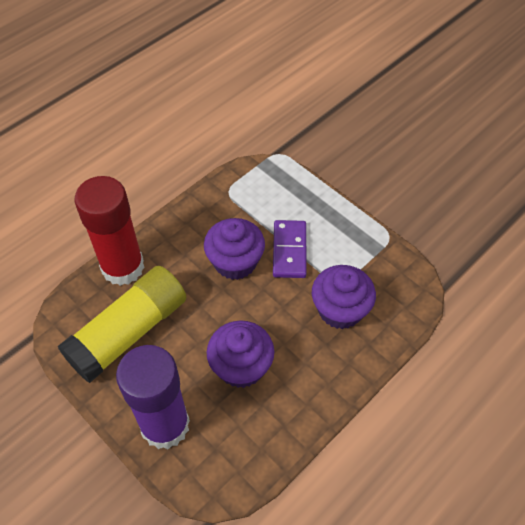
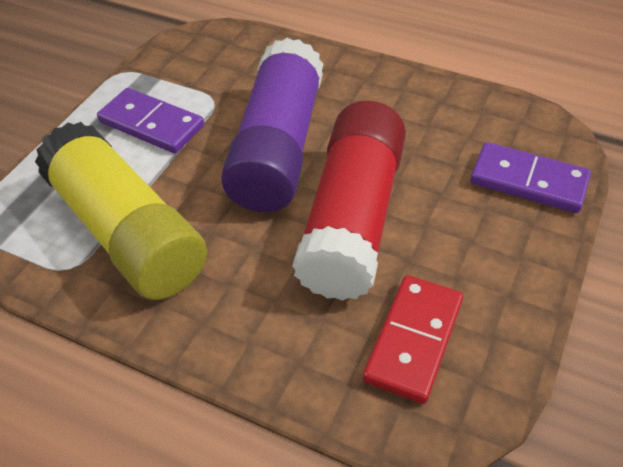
purple cupcake: 3 -> 0
purple domino: 1 -> 2
red domino: 0 -> 1

